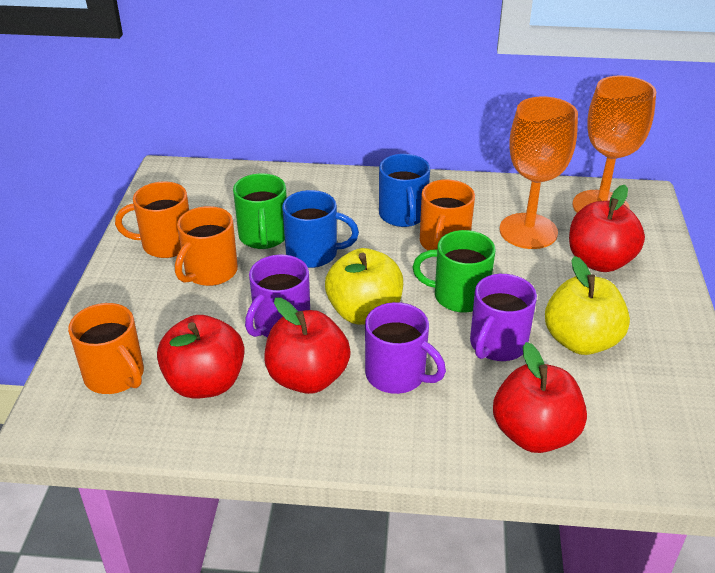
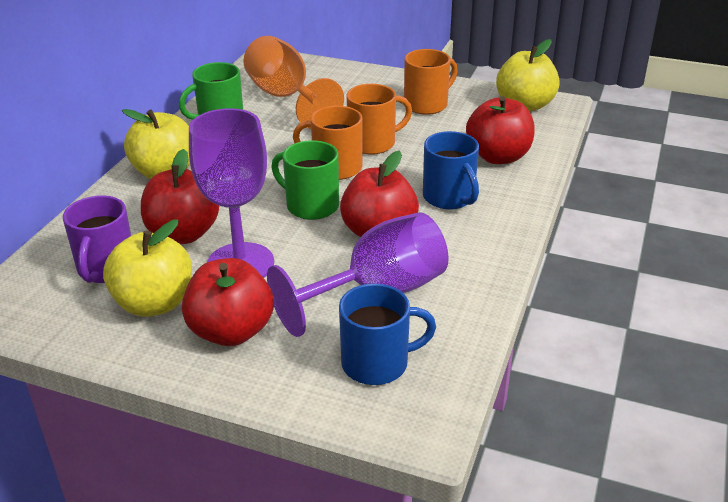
orange goblet: 2 -> 1
orange mug: 4 -> 3
purple goblet: 0 -> 2
purple mug: 3 -> 1
yellow apple: 2 -> 3

